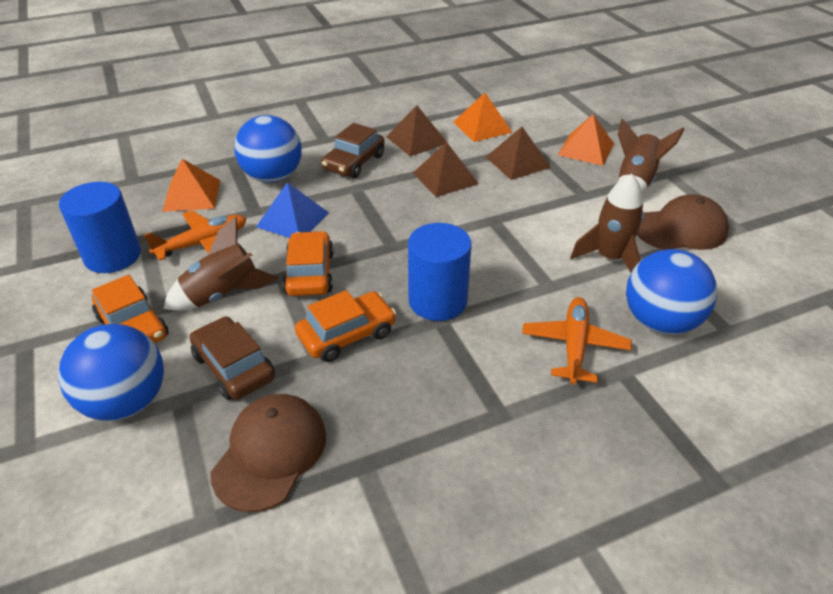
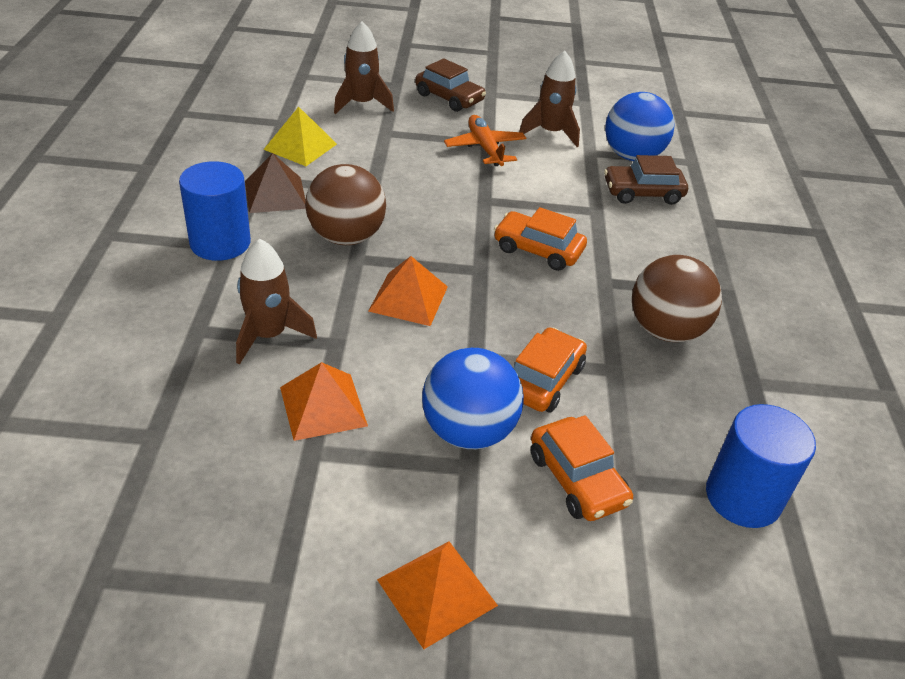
blue ball: 3 -> 2
blue pyramid: 1 -> 0
brown ball: 0 -> 2
brown cap: 2 -> 0
brown pyramid: 3 -> 1
orange plane: 2 -> 1
yellow pyramid: 0 -> 1

